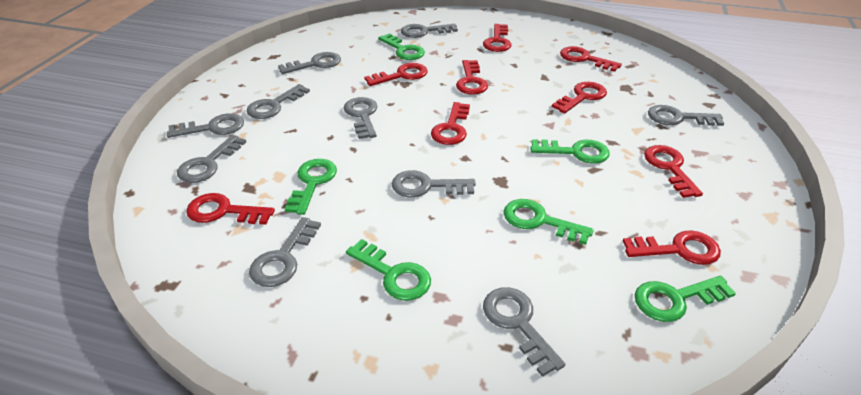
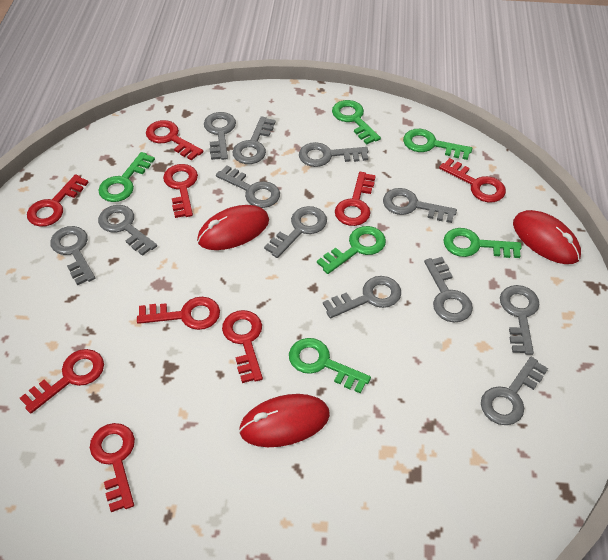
grey key: 10 -> 12
red mouse: 0 -> 3

